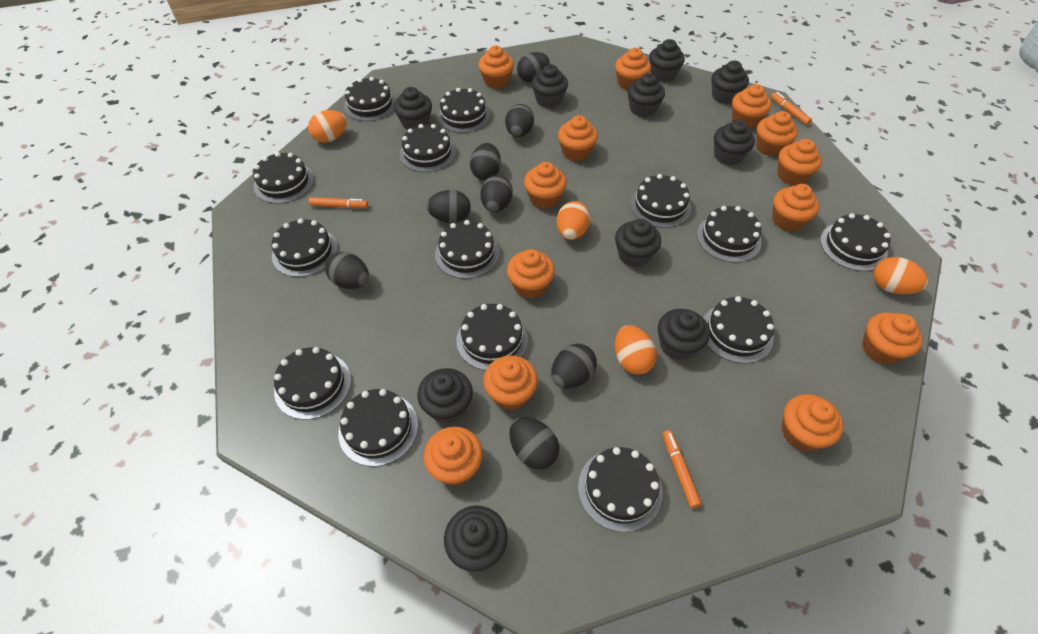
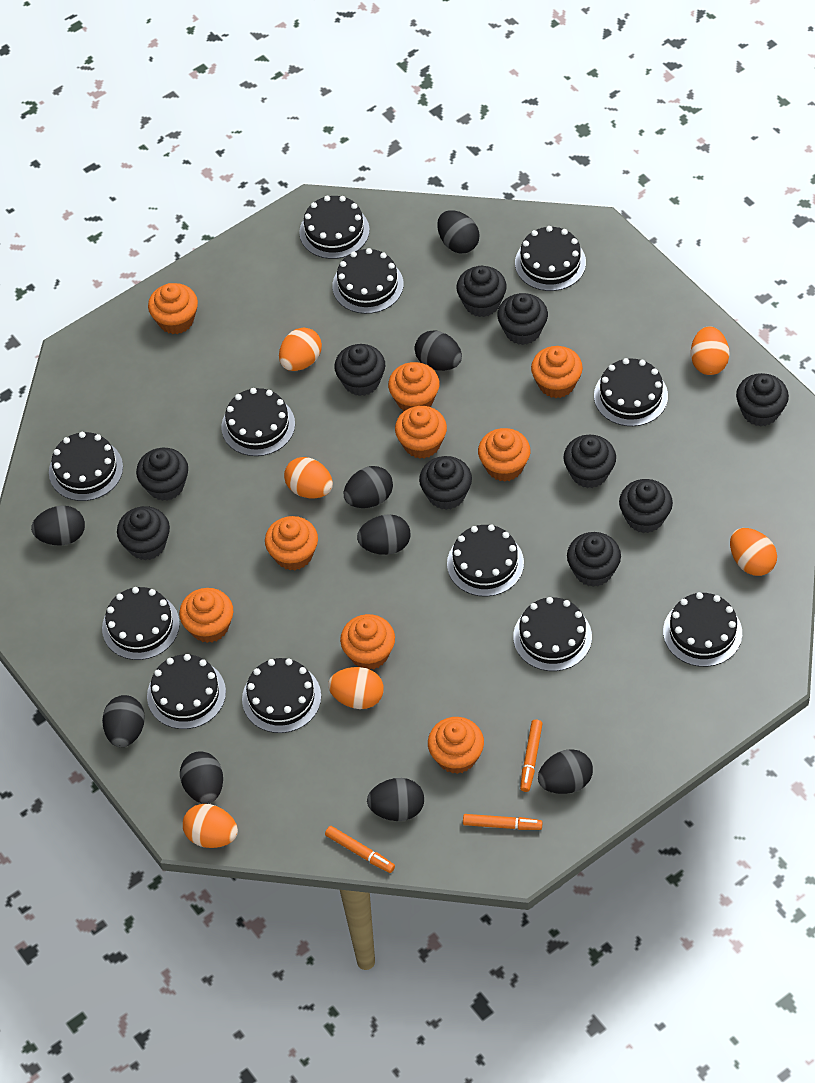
black cake: 14 -> 12
black egg: 8 -> 9
orange cupcake: 13 -> 9
orange egg: 4 -> 6

